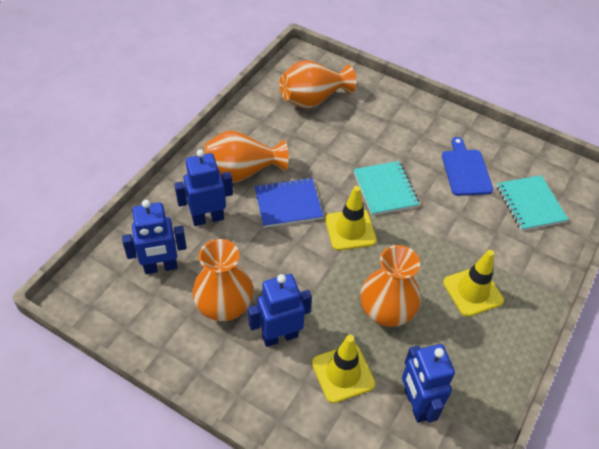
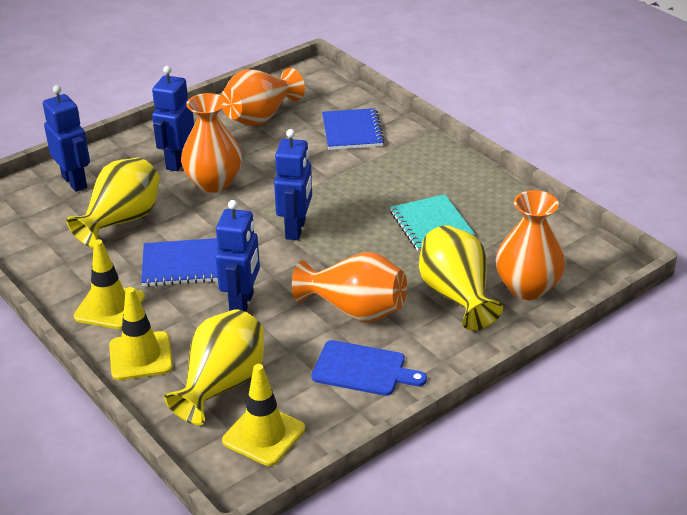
blue notebook: 1 -> 2
turquoise notebook: 2 -> 1
yellow vase: 0 -> 3

